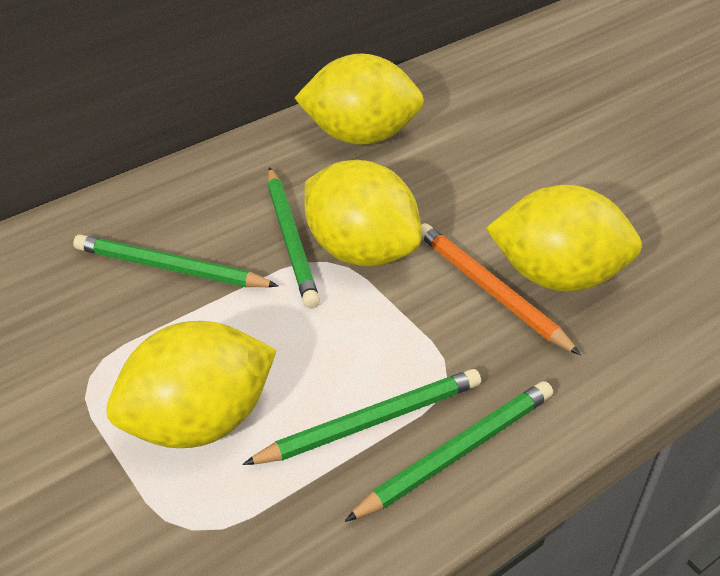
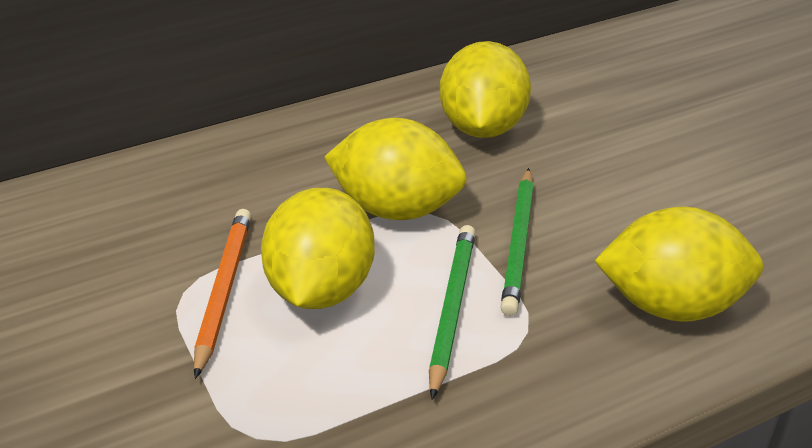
green pencil: 4 -> 2

